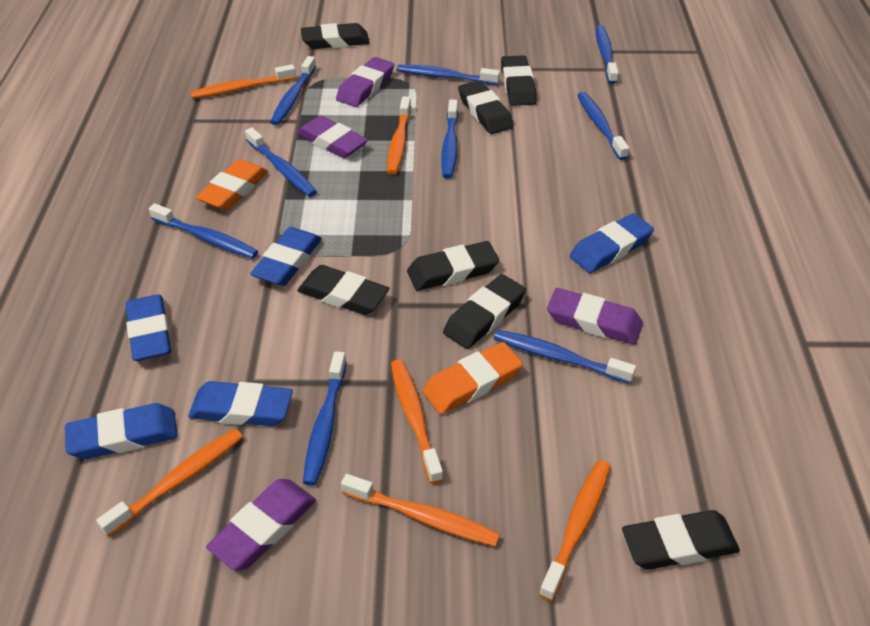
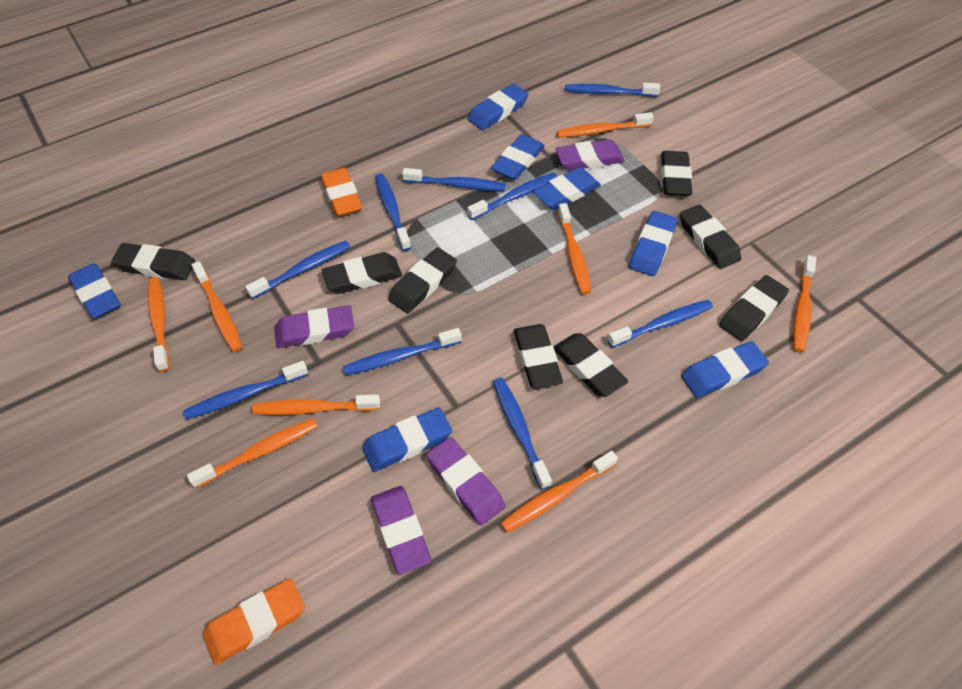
black eraser: 7 -> 8
blue eraser: 5 -> 7
orange toothbrush: 6 -> 8

